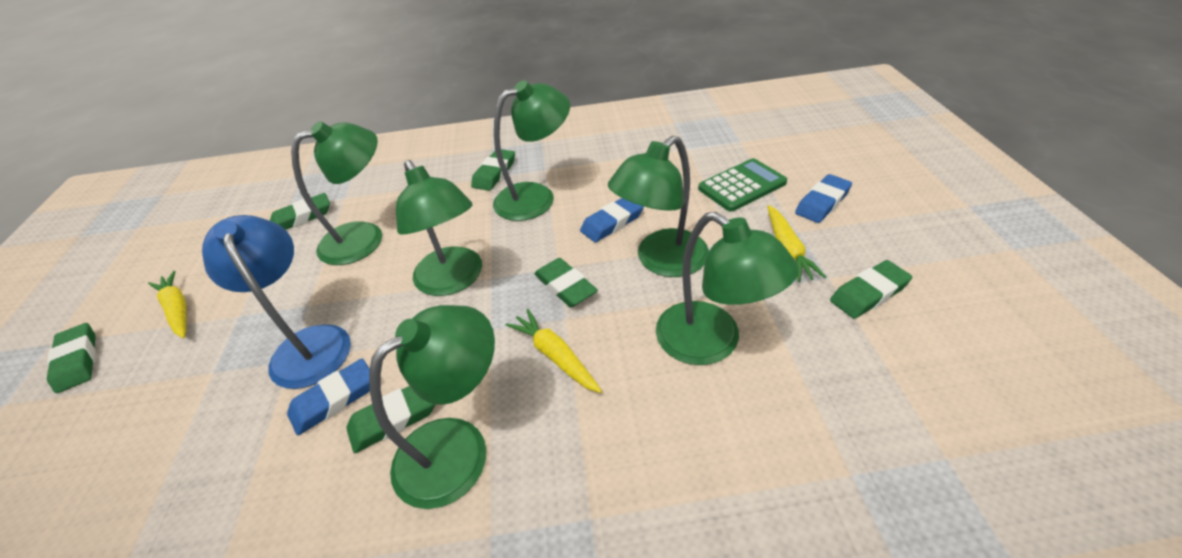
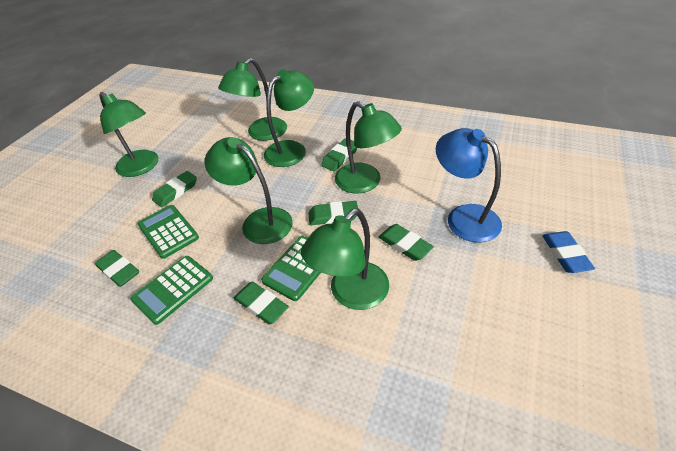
blue eraser: 3 -> 1
green calculator: 1 -> 3
yellow carrot: 3 -> 0

